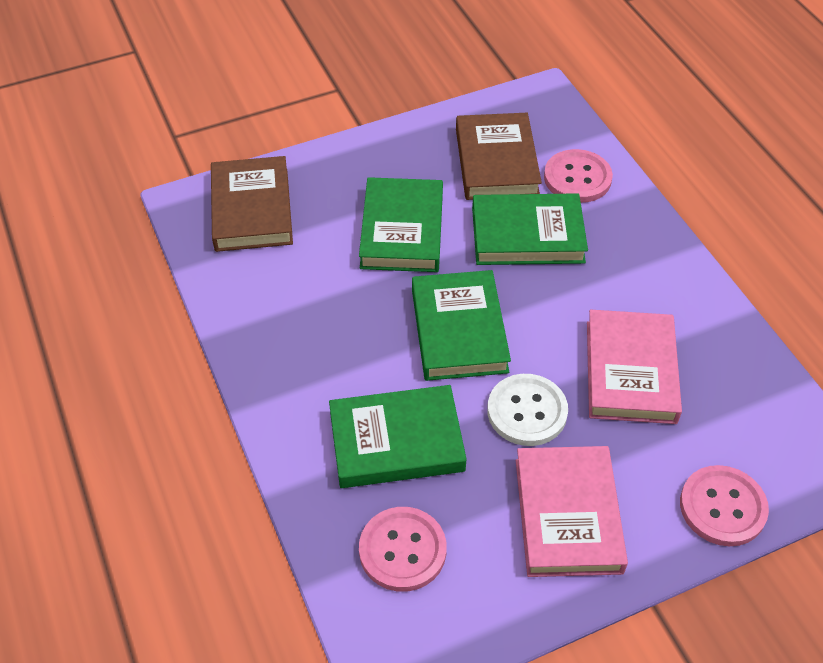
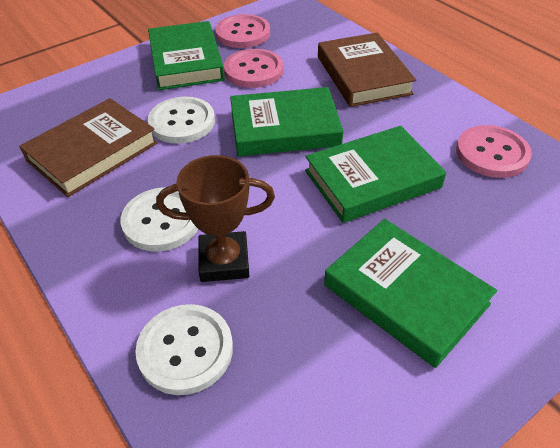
brown trophy: 0 -> 1
pink book: 2 -> 0
white button: 1 -> 3

